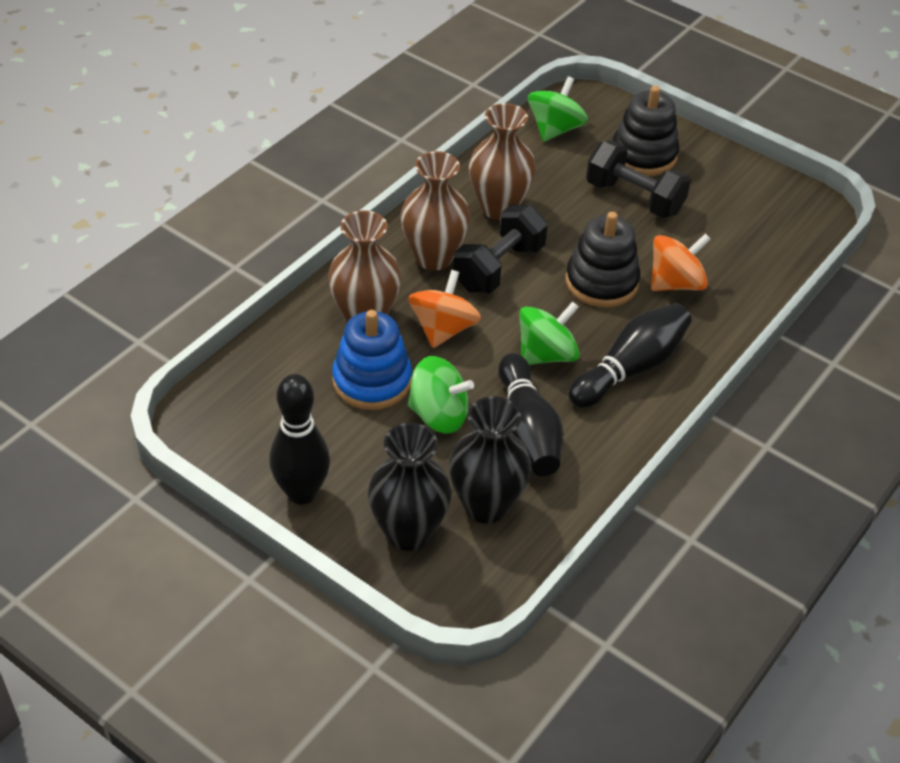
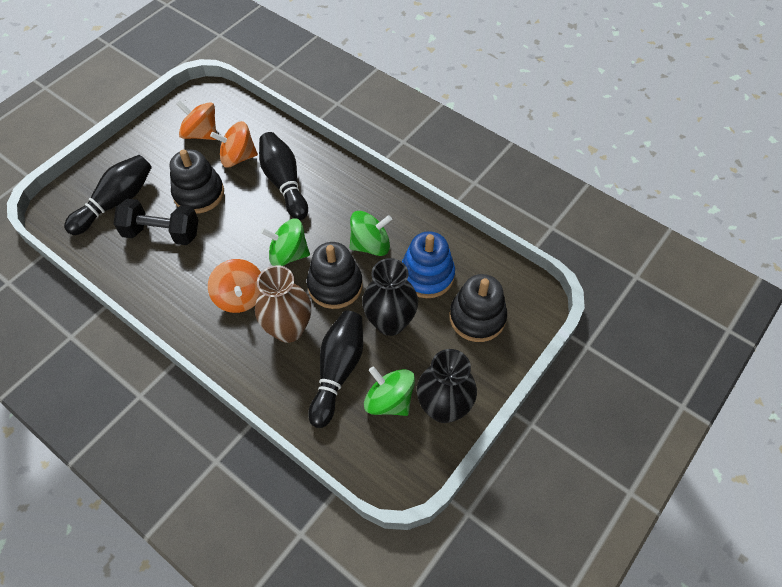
black dumbbell: 2 -> 1
black stacking toy: 2 -> 3
brown vase: 3 -> 1
orange spinning top: 2 -> 3

